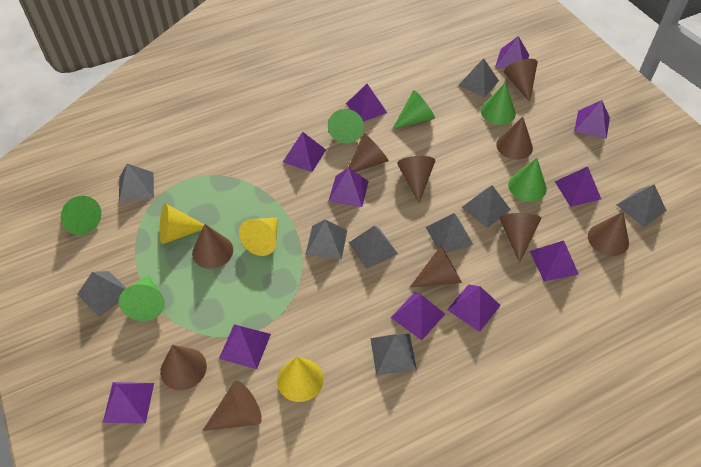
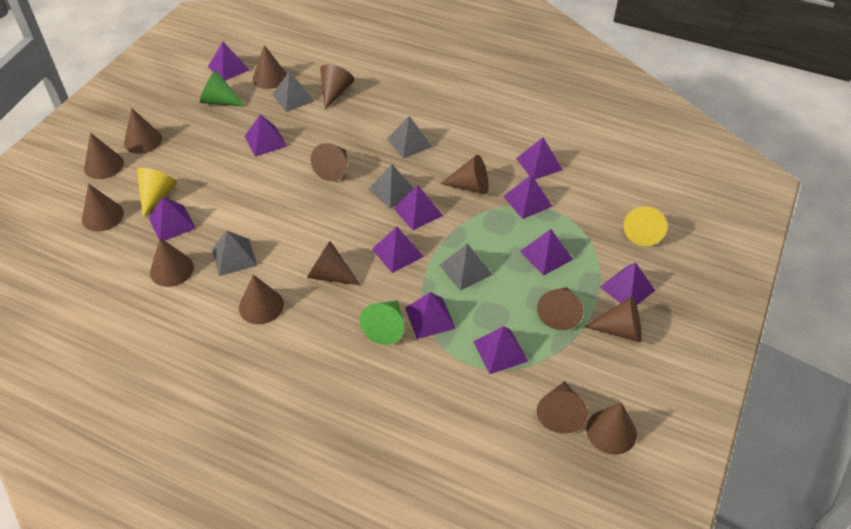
brown cone: 10 -> 14
green cone: 6 -> 2
grey pyramid: 9 -> 5
yellow cone: 3 -> 2

